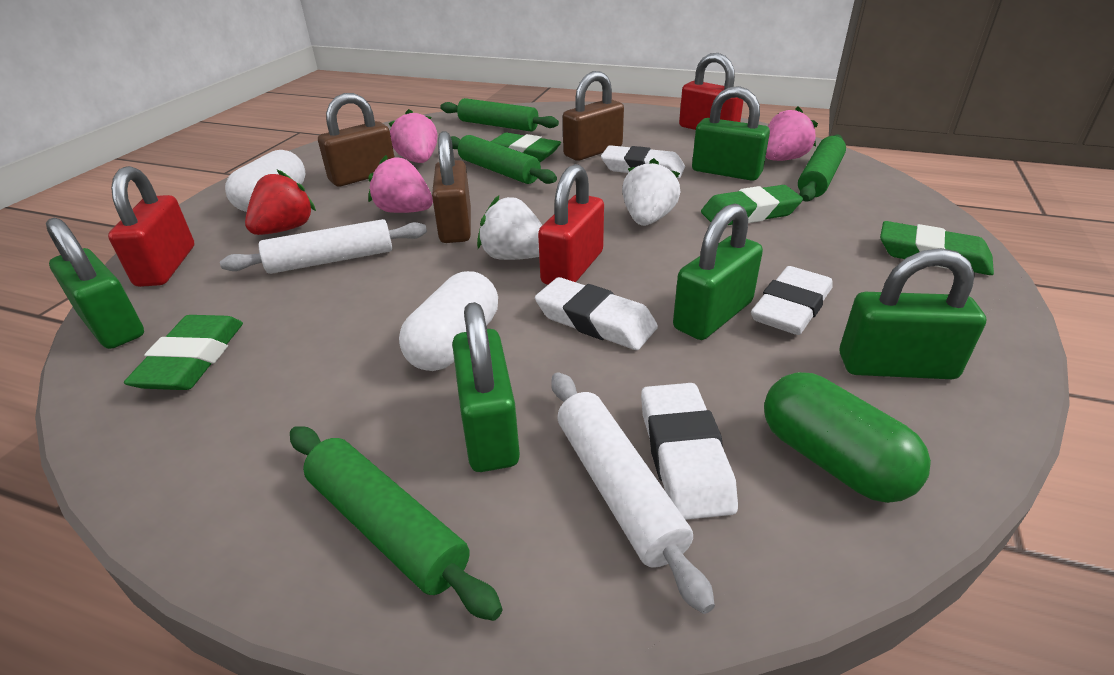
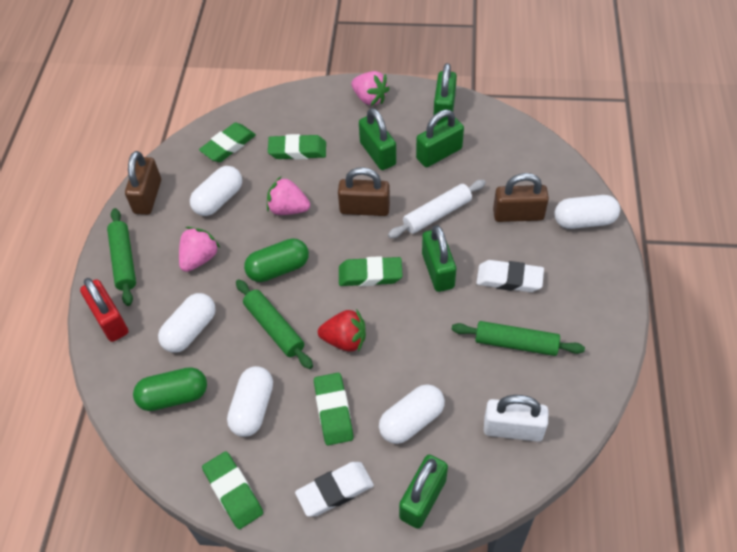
green capsule: 1 -> 2
green eraser: 4 -> 5
green rolling pin: 4 -> 3
red padlock: 3 -> 1
white capsule: 2 -> 5
white eraser: 4 -> 2
white padlock: 0 -> 1
white rolling pin: 2 -> 1
white strawberry: 2 -> 0

